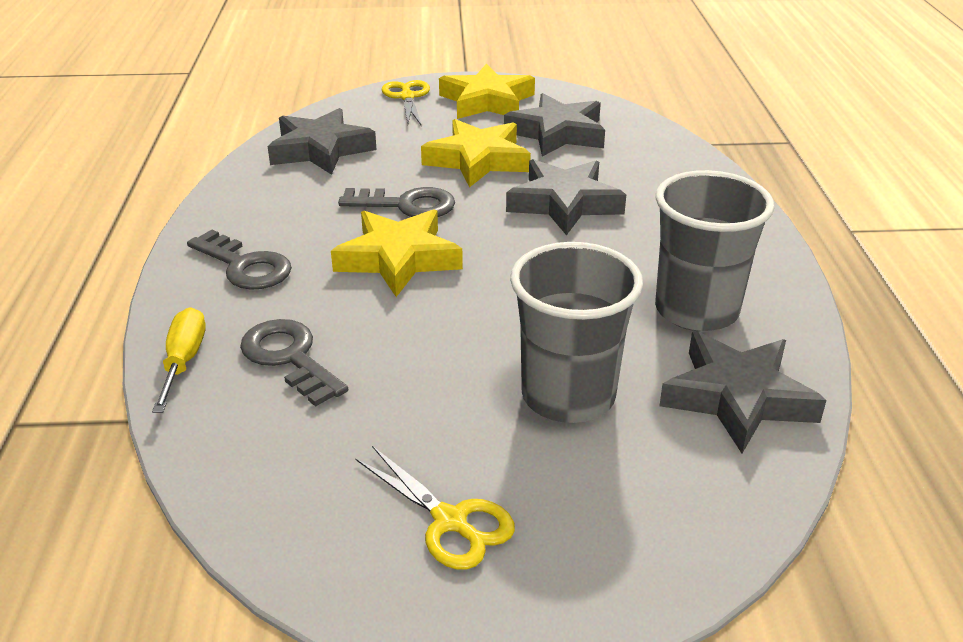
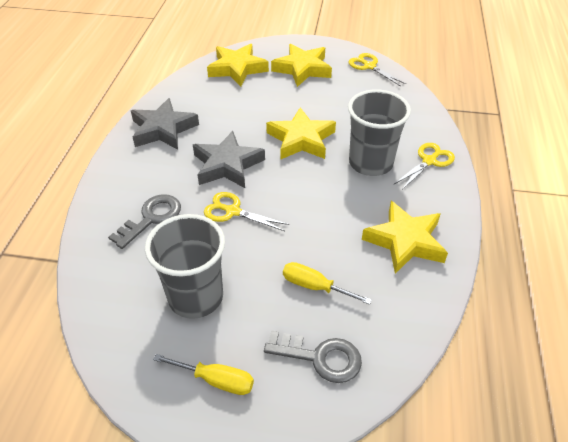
grey key: 3 -> 2
grey star: 4 -> 2
yellow scissors: 2 -> 3
yellow screwdriver: 1 -> 2
yellow star: 3 -> 4

